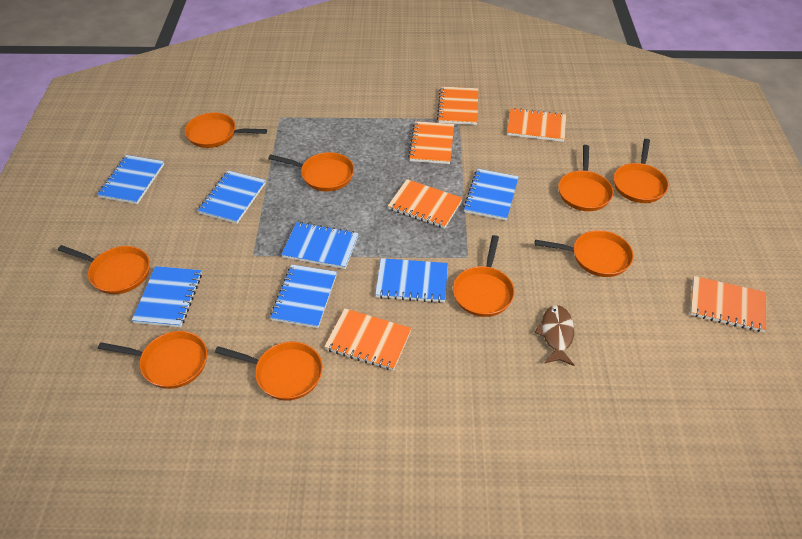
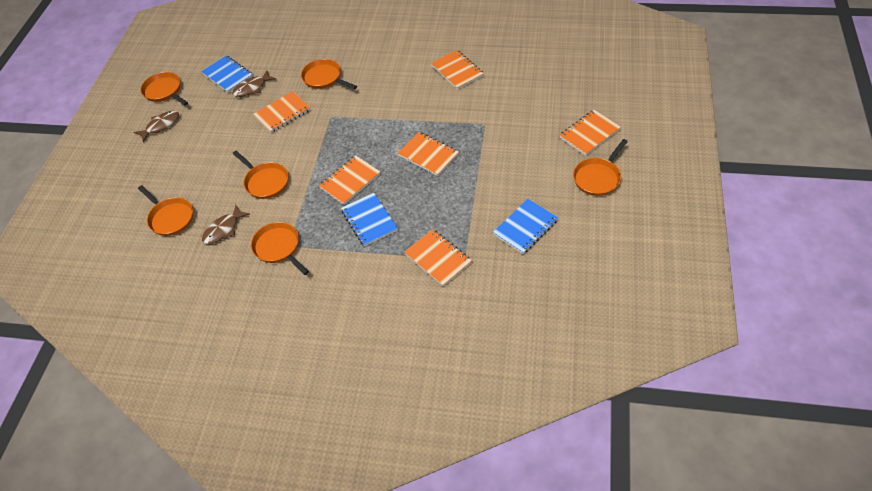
blue notebook: 7 -> 3
brown fish: 1 -> 3
orange pan: 9 -> 6

